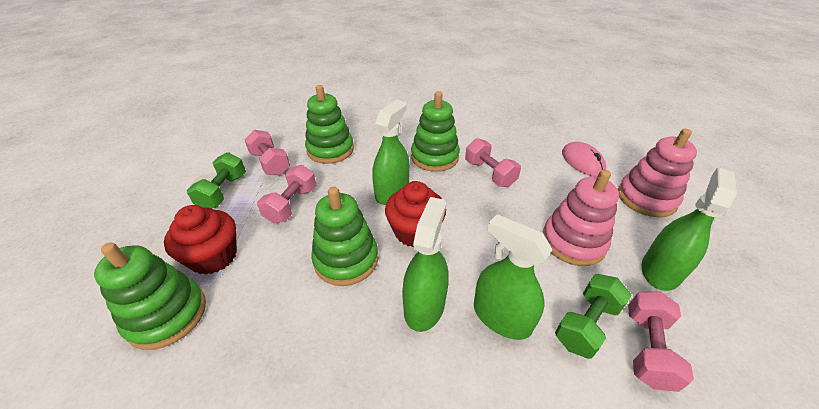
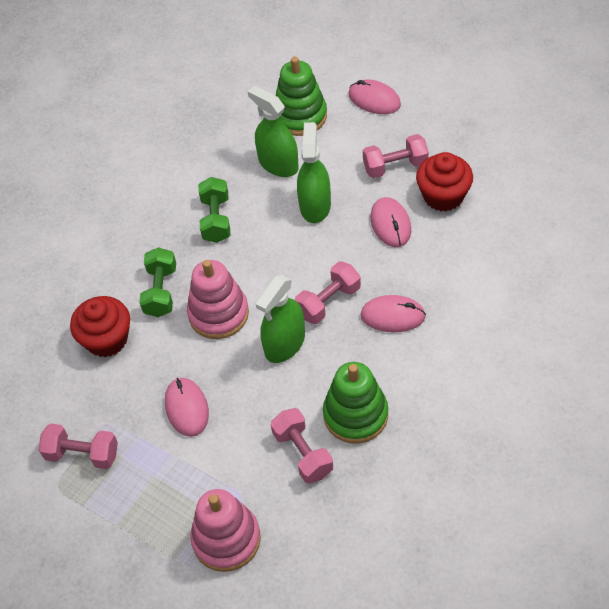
green spray bottle: 4 -> 3
green stacking toy: 4 -> 2
pink mouse: 1 -> 4

